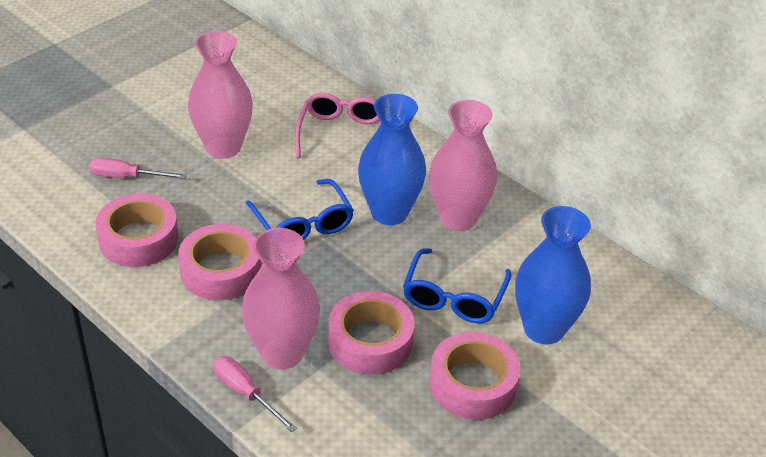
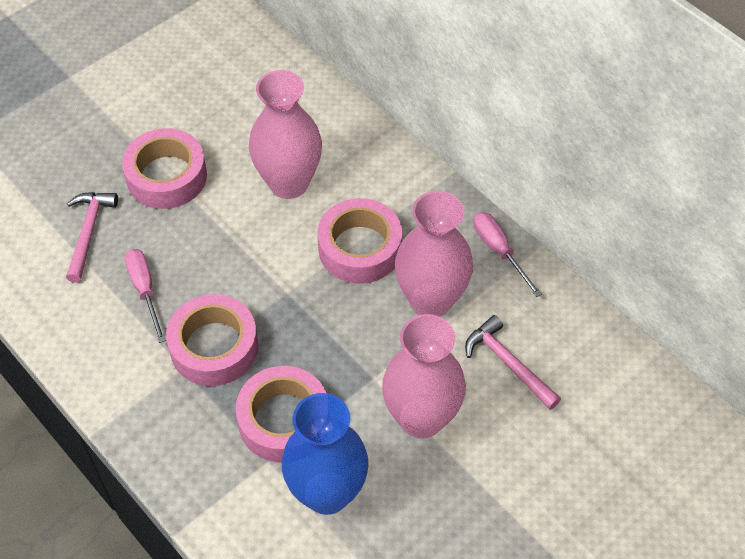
blue glasses: 2 -> 0
blue vase: 2 -> 1
pink glasses: 1 -> 0
pink hammer: 0 -> 2

